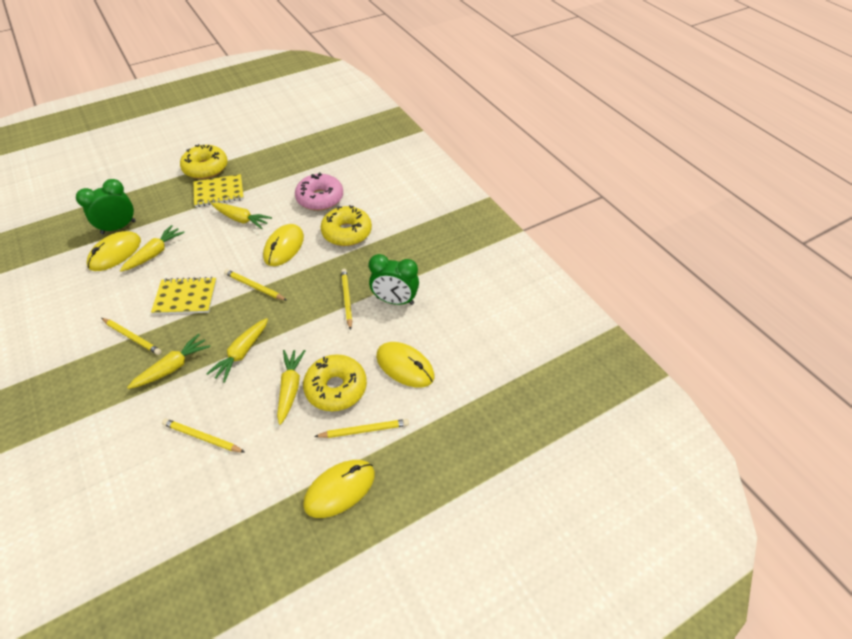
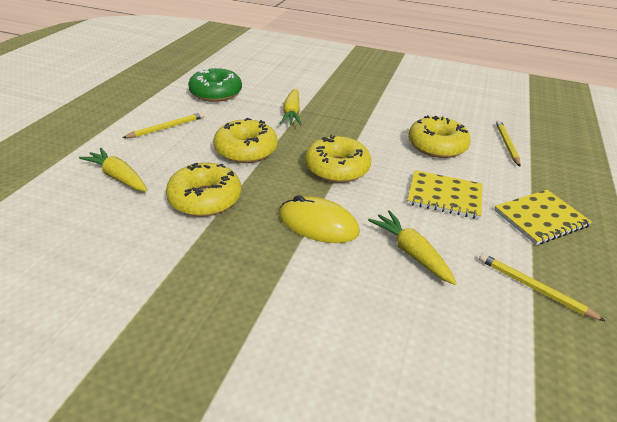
green clock: 2 -> 0
green donut: 0 -> 1
pink donut: 1 -> 0
yellow carrot: 5 -> 3
yellow donut: 3 -> 4
yellow mouse: 4 -> 1
yellow pencil: 5 -> 3

